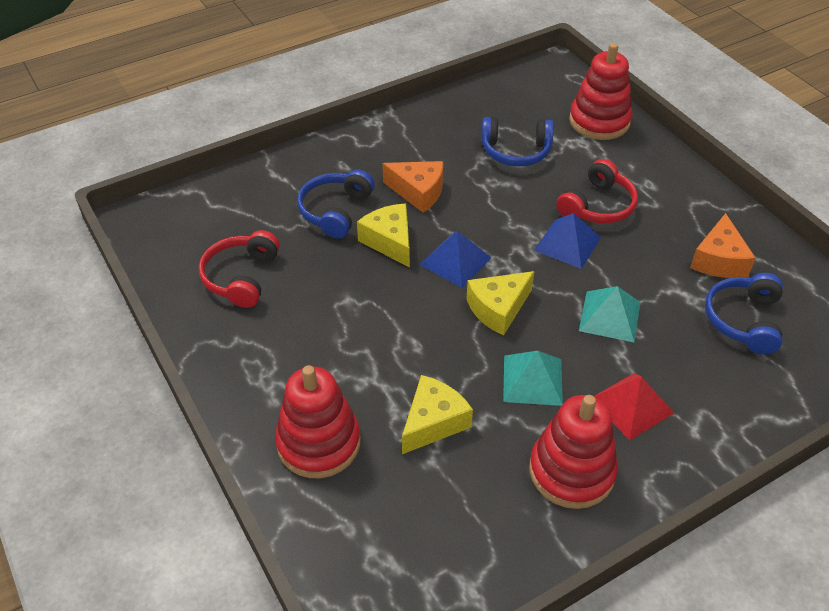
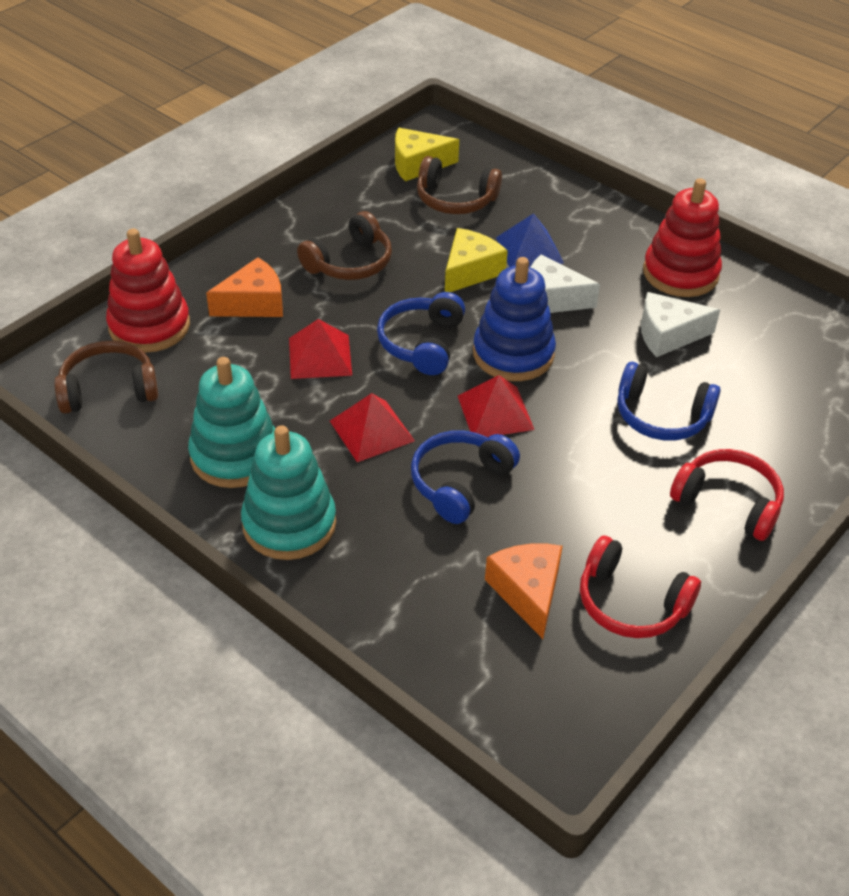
blue pyramid: 2 -> 1
blue stacking toy: 0 -> 1
brown headphones: 0 -> 3
red pyramid: 1 -> 3
red stacking toy: 3 -> 2
turquoise pyramid: 2 -> 0
turquoise stacking toy: 0 -> 2
white cheese: 0 -> 2
yellow cheese: 3 -> 2

